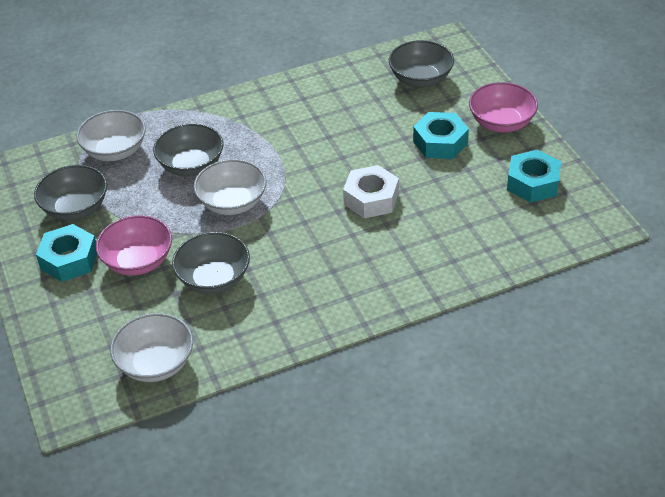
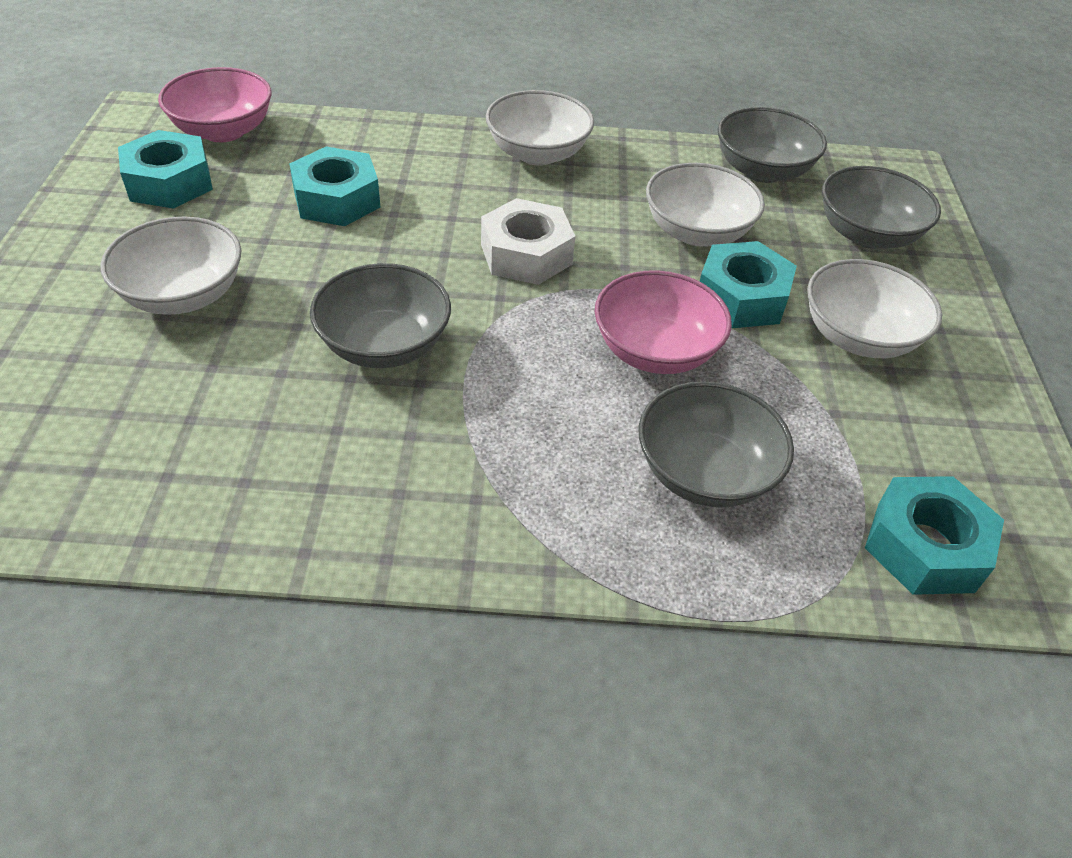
turquoise nut: 3 -> 4
white bowl: 3 -> 4

